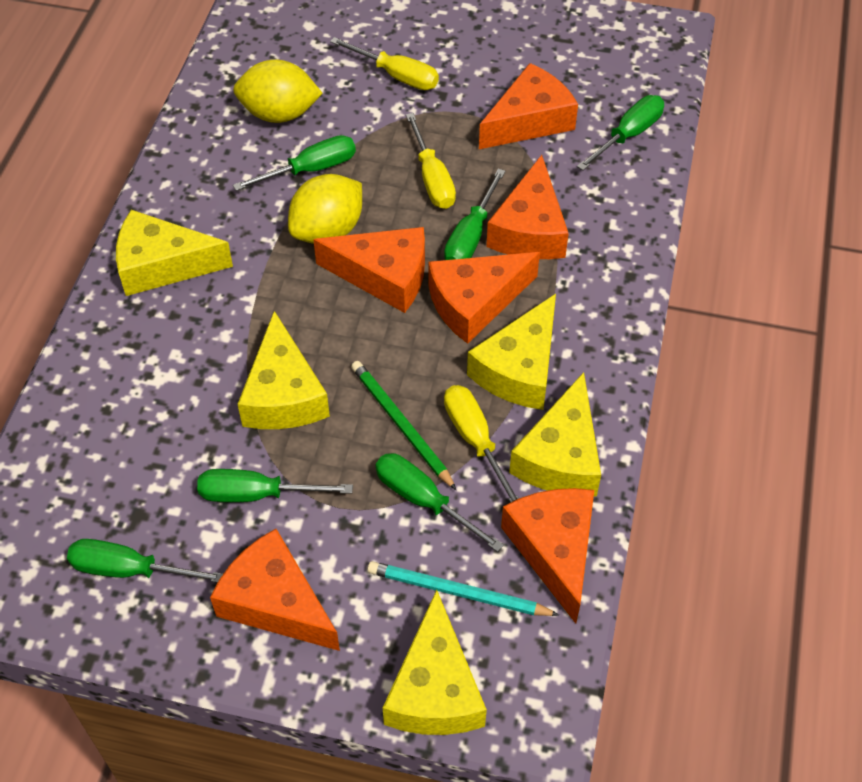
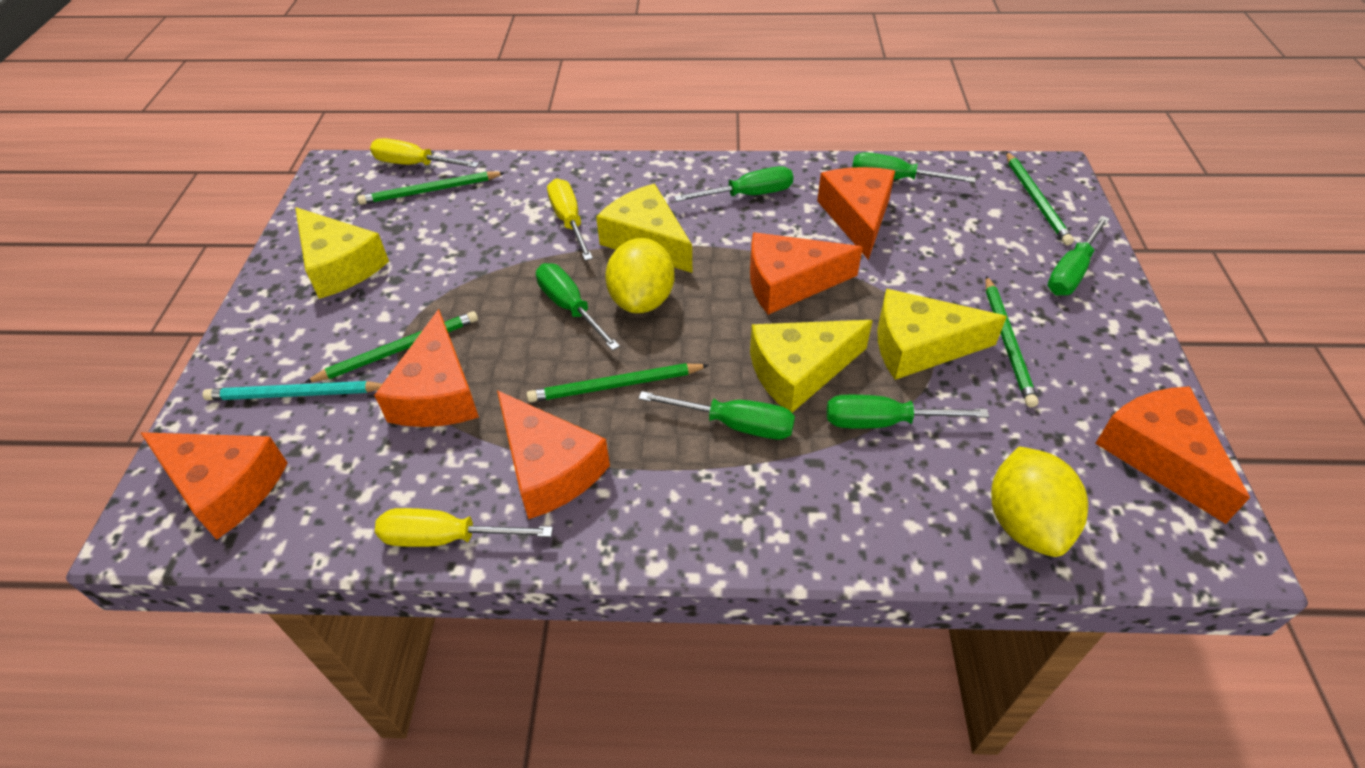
green pencil: 1 -> 5
yellow cheese: 5 -> 4

